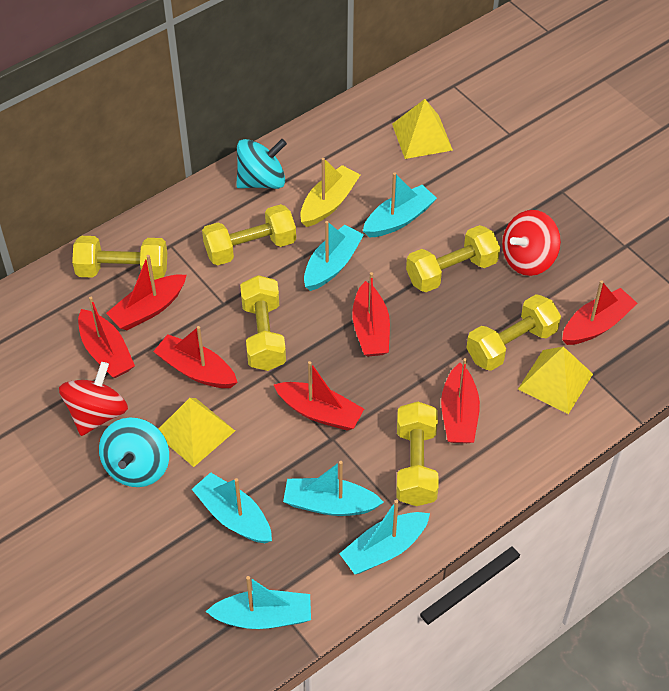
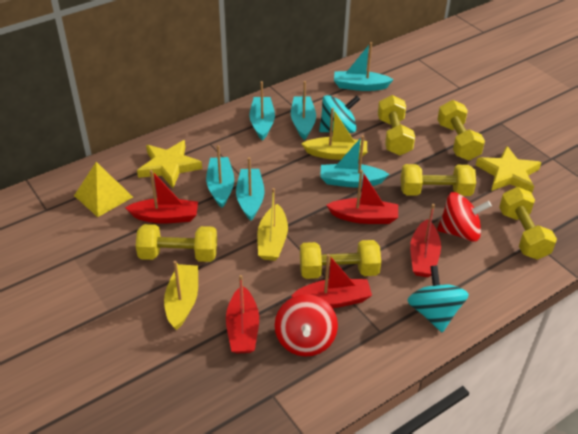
red boat: 7 -> 5
yellow boat: 1 -> 3
yellow pyramid: 3 -> 1
yellow star: 0 -> 2

